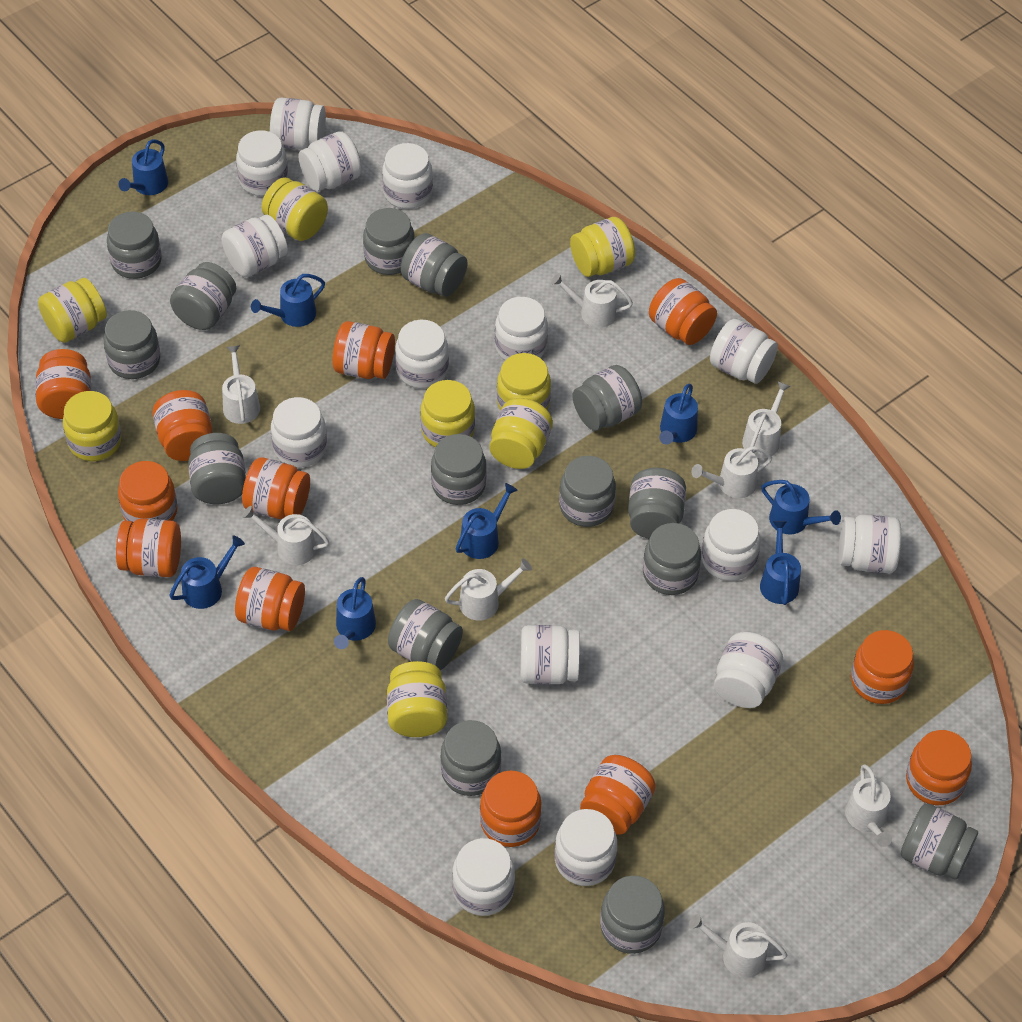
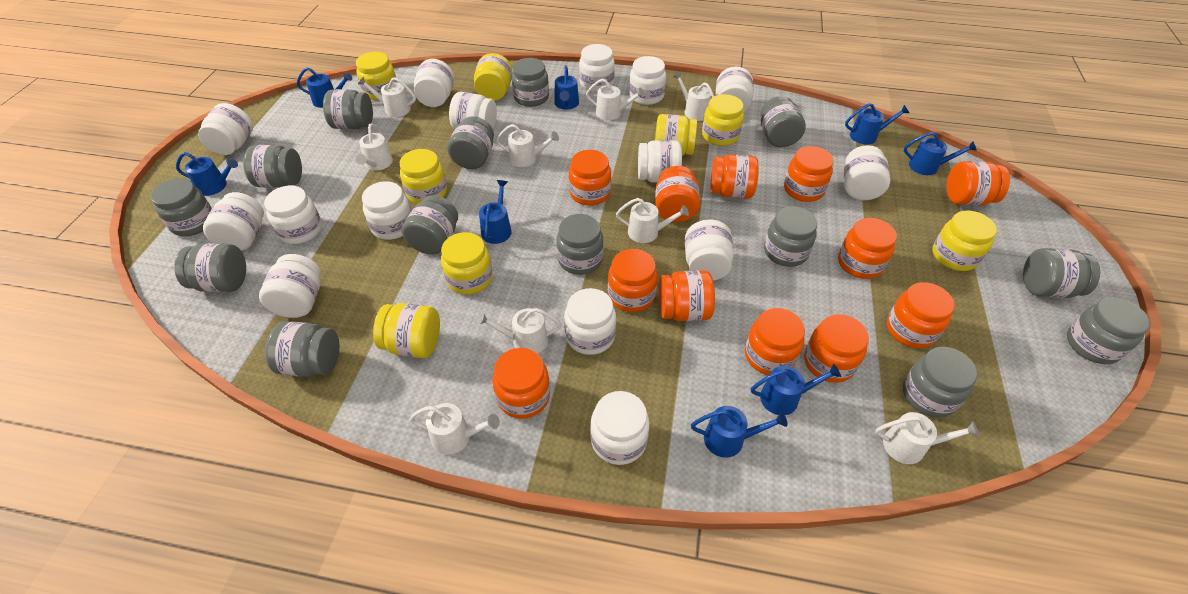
grey jar: 15 -> 14
white watering can: 8 -> 9

